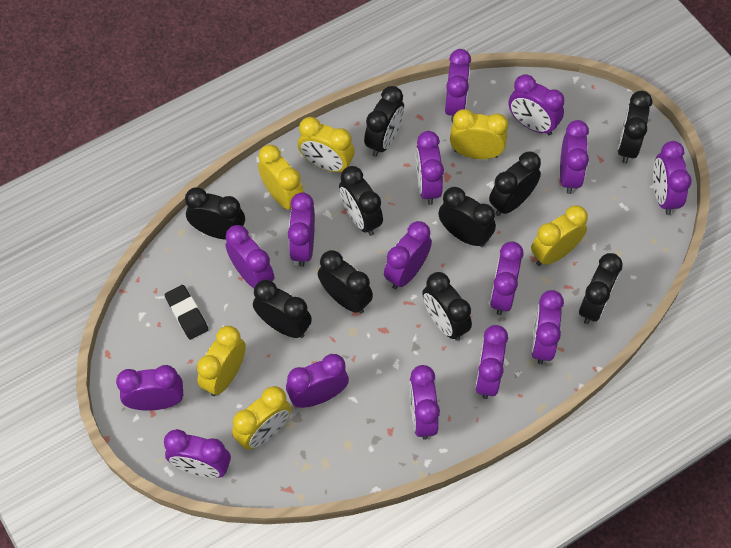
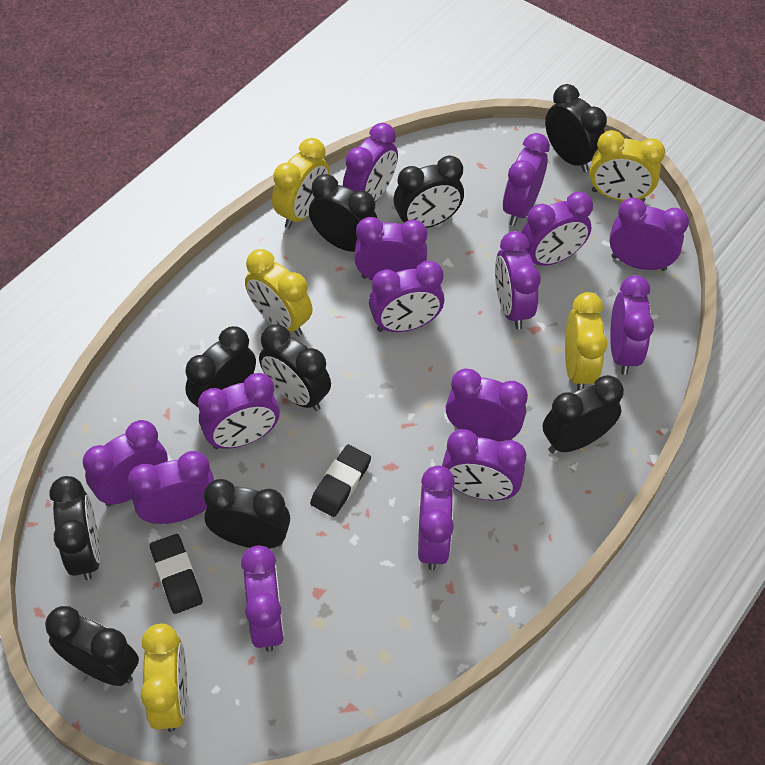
black clock: 10 -> 9
black eraser: 1 -> 2
yellow clock: 6 -> 5

